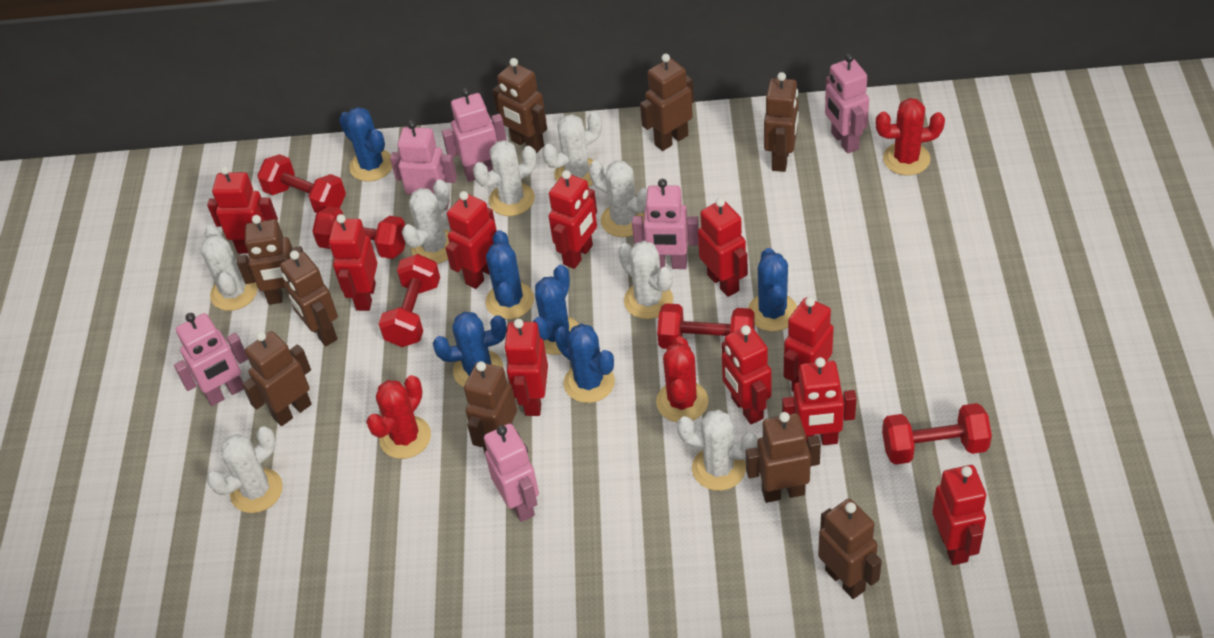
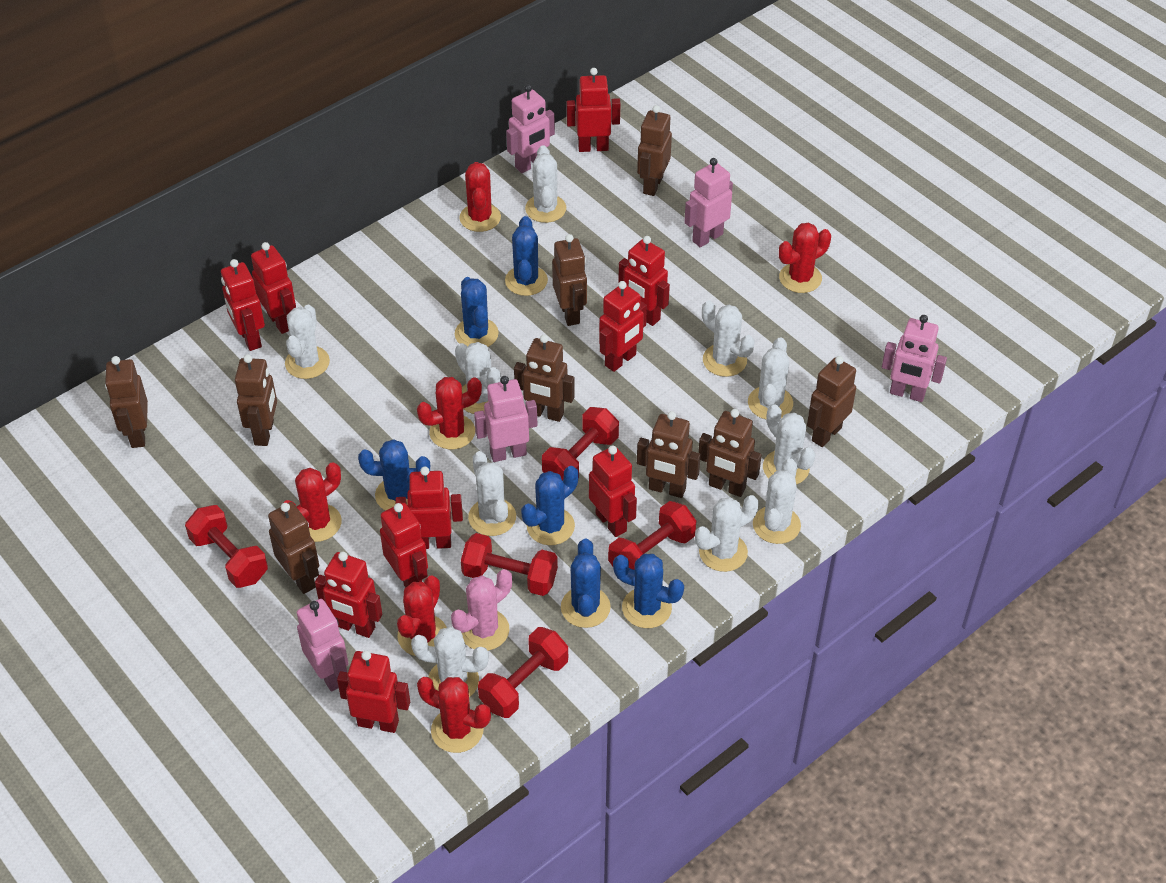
pink cactus: 0 -> 1
pink robot: 6 -> 5
red cactus: 3 -> 6
white cactus: 8 -> 10

